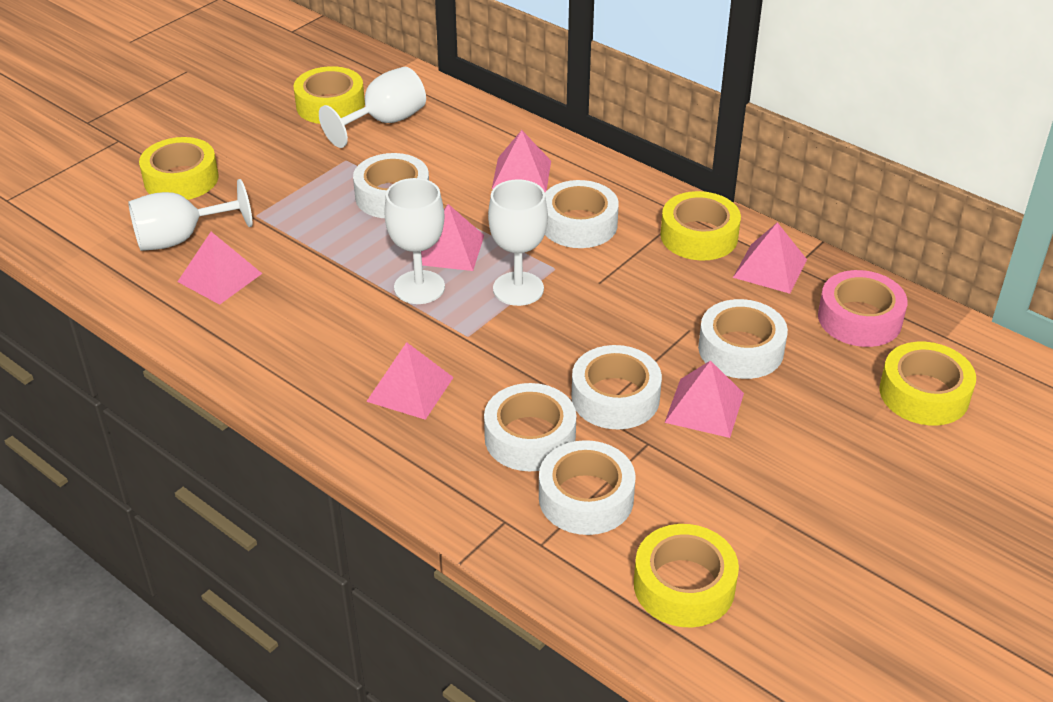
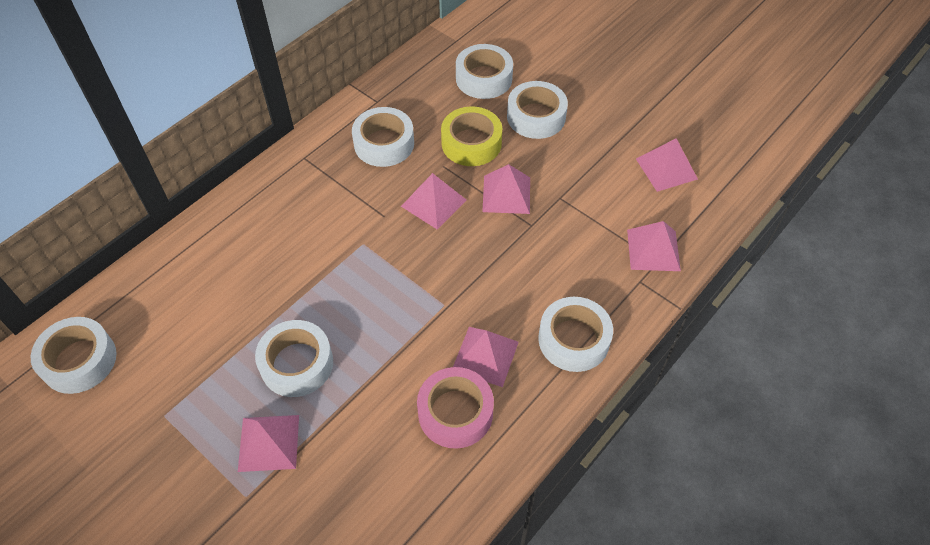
white goblet: 4 -> 0
yellow tape: 5 -> 1

